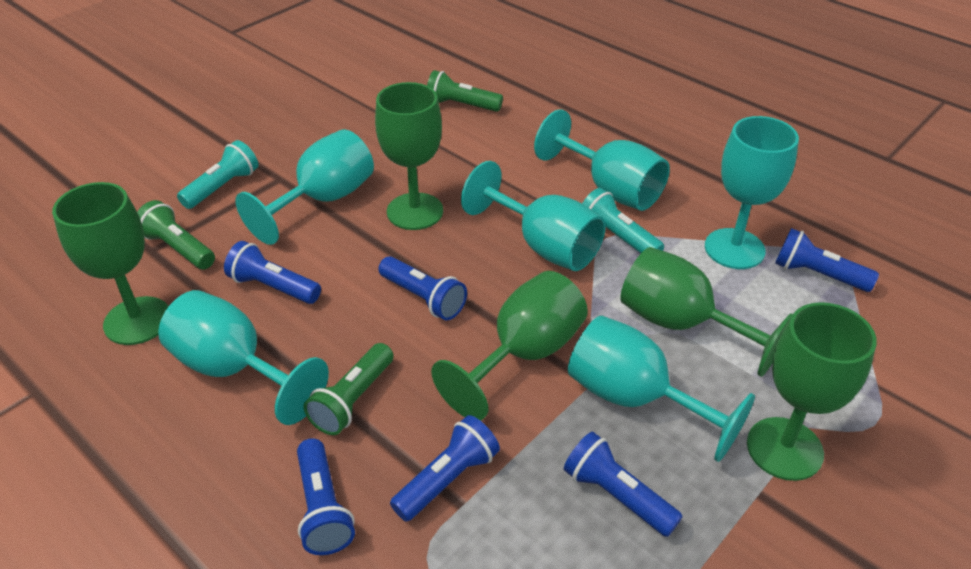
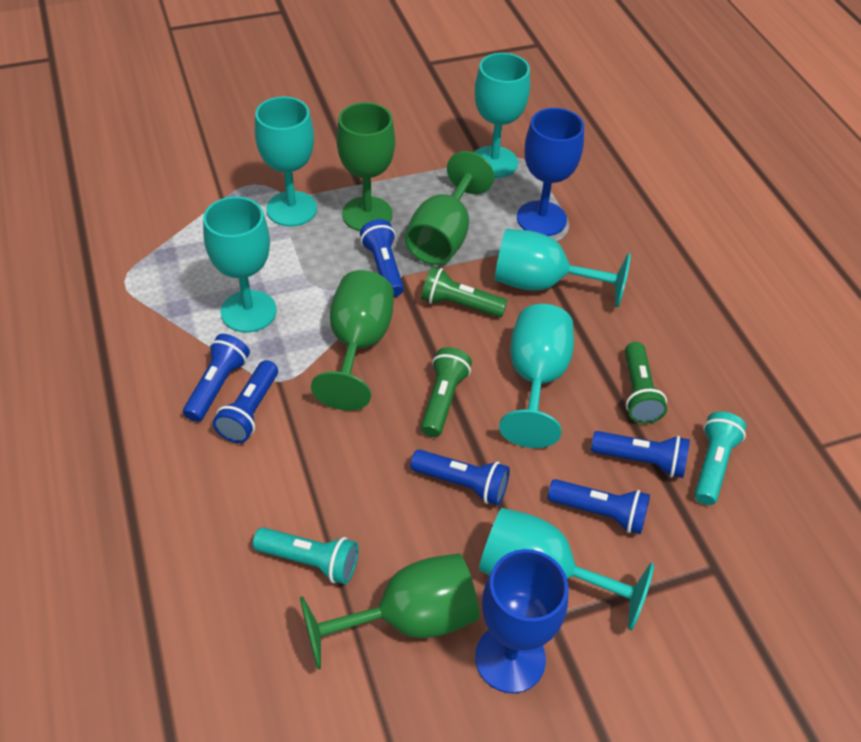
blue goblet: 0 -> 2
green goblet: 5 -> 4

